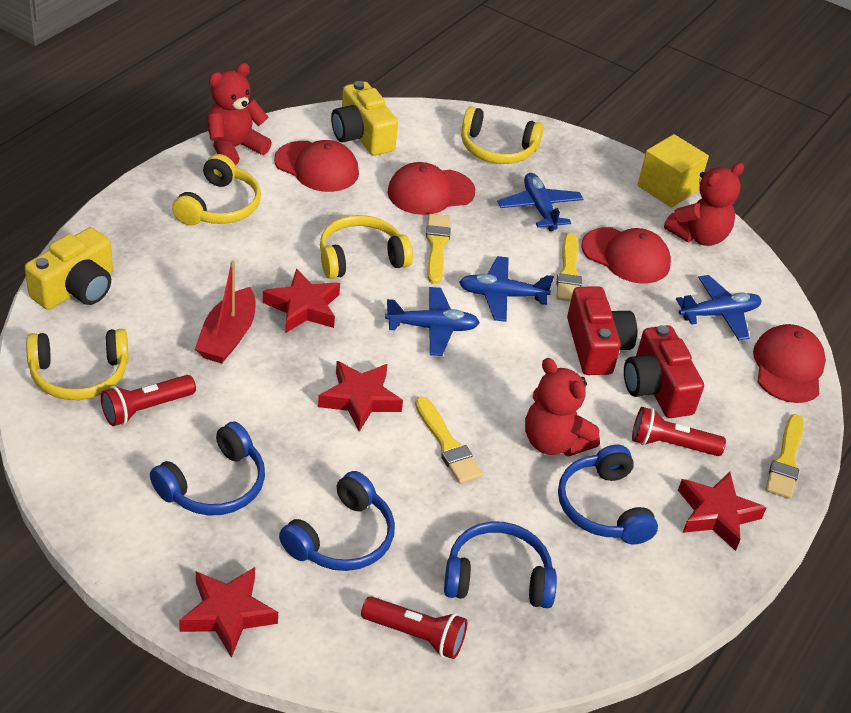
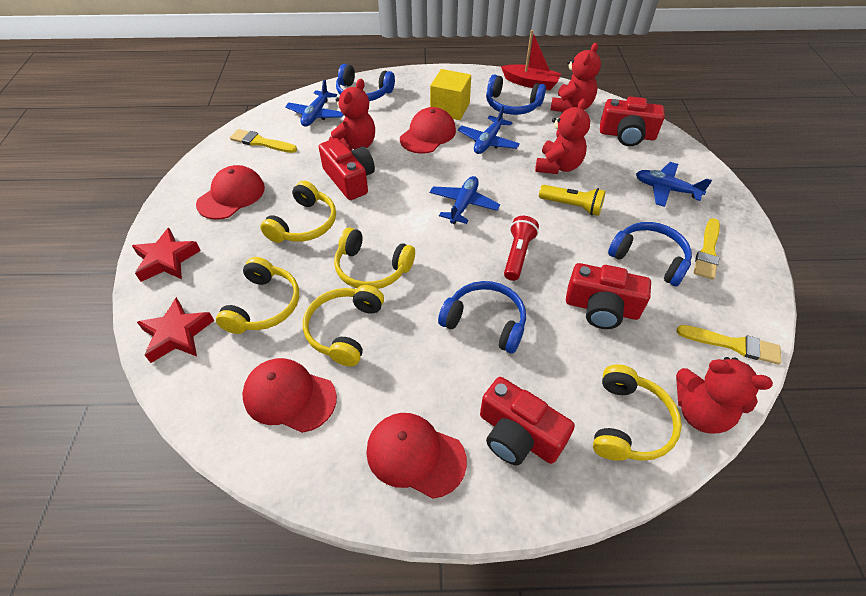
red camera: 2 -> 4
red flashlight: 3 -> 1
red star: 4 -> 2
red teddy bear: 3 -> 4
yellow brush: 4 -> 3
yellow camera: 2 -> 0
yellow flashlight: 0 -> 1
yellow headphones: 4 -> 5

